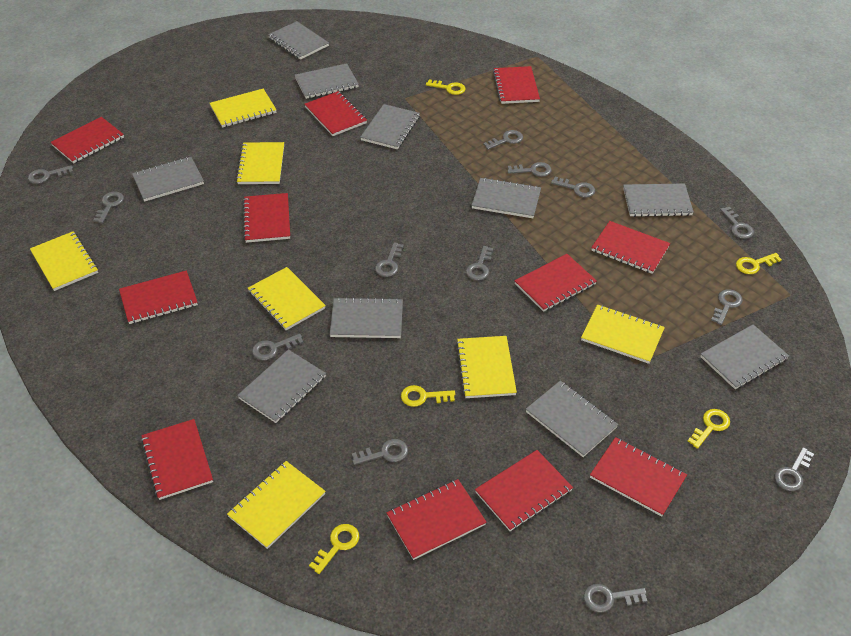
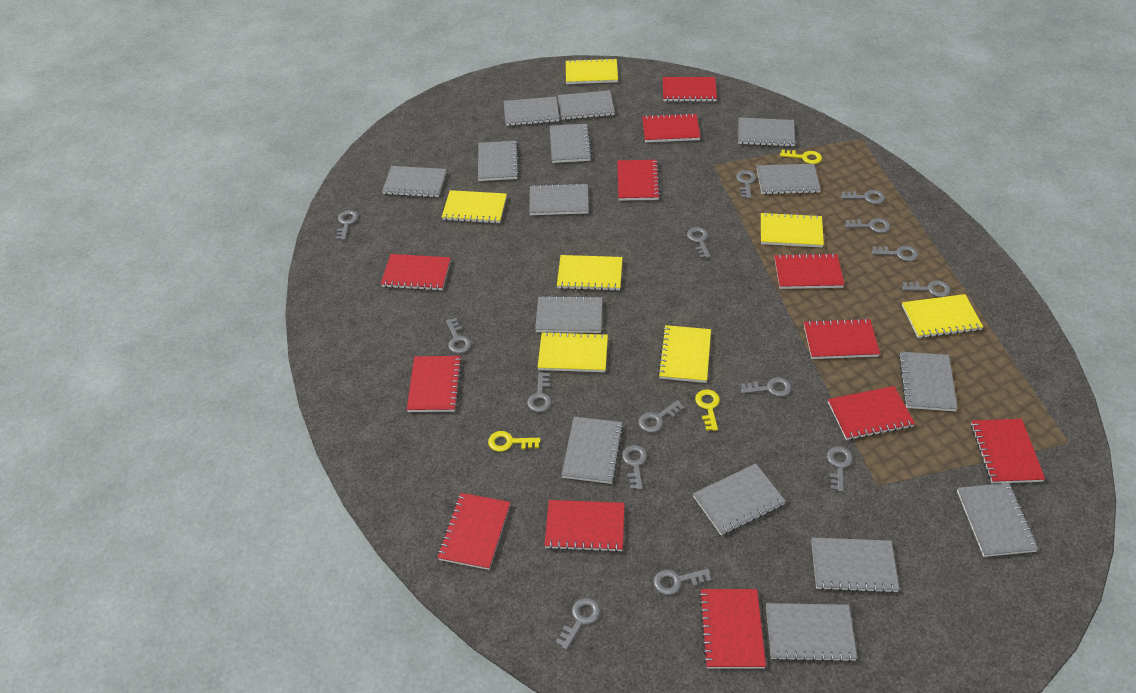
grey key: 13 -> 15
grey notebook: 10 -> 15
red notebook: 11 -> 12
yellow key: 5 -> 3

